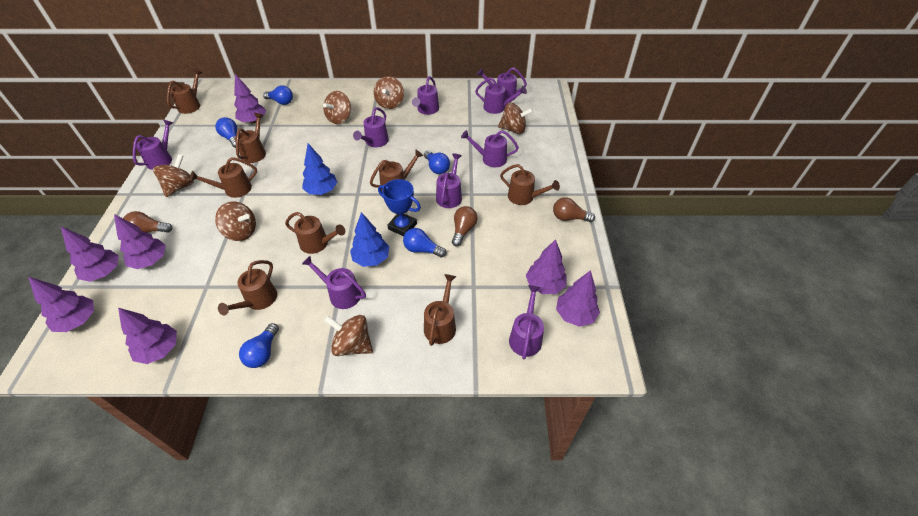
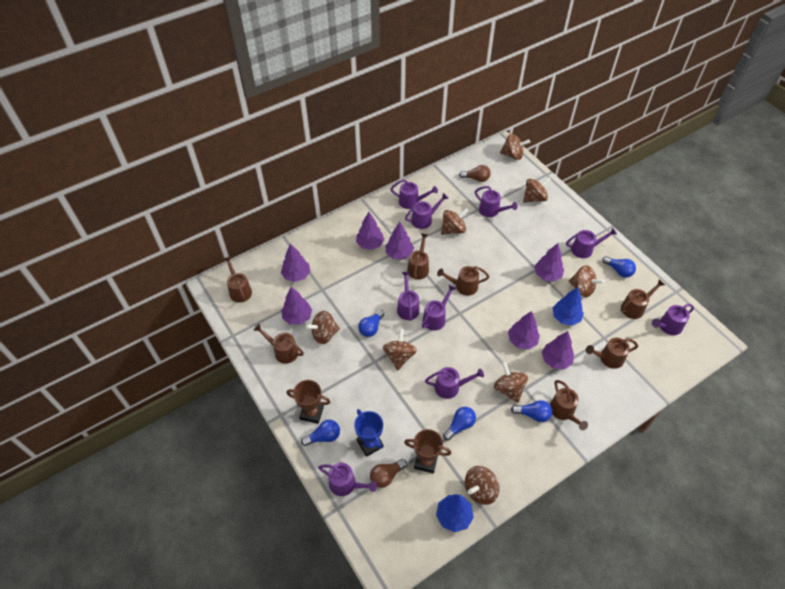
brown light bulb: 3 -> 2
brown spinning top: 6 -> 8
brown trophy: 0 -> 2
brown watering can: 8 -> 7

